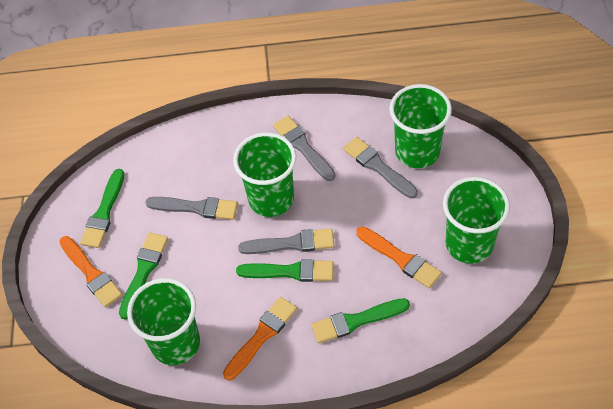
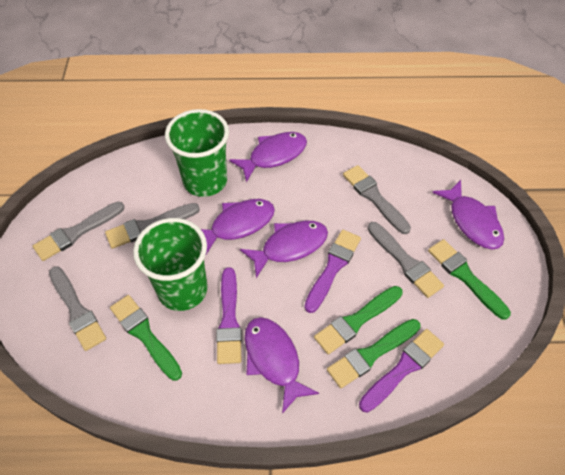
green cup: 4 -> 2
grey brush: 4 -> 5
orange brush: 3 -> 0
purple brush: 0 -> 3
purple fish: 0 -> 5

